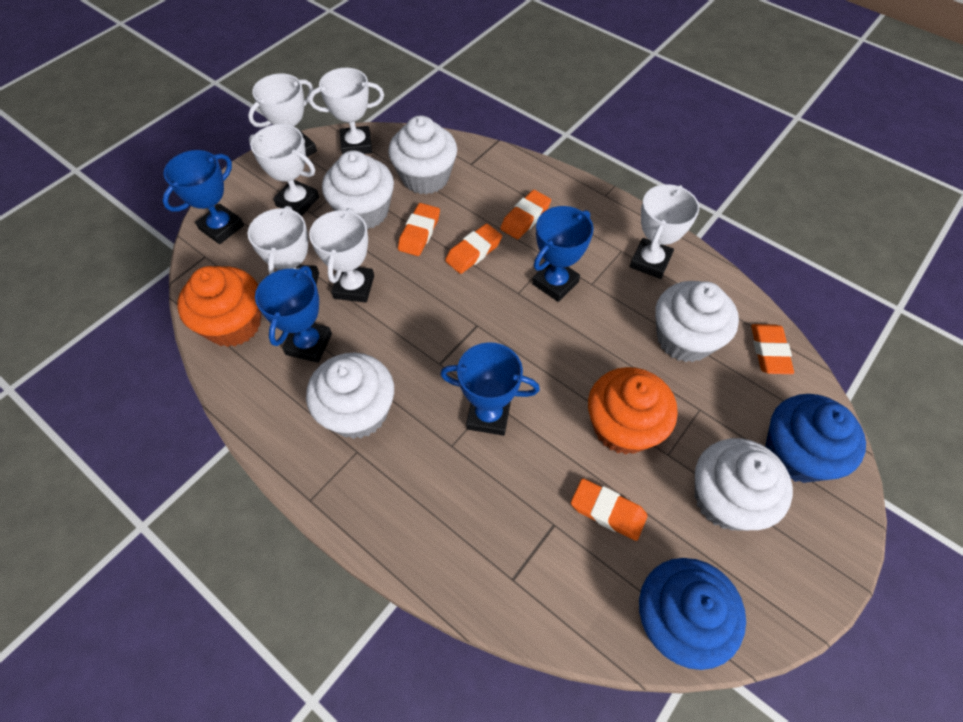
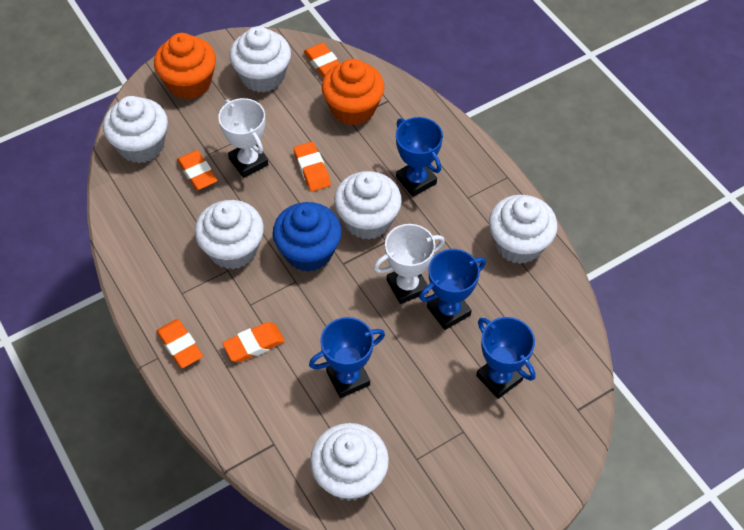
blue cupcake: 2 -> 1
white cupcake: 5 -> 6
white trophy: 6 -> 2

